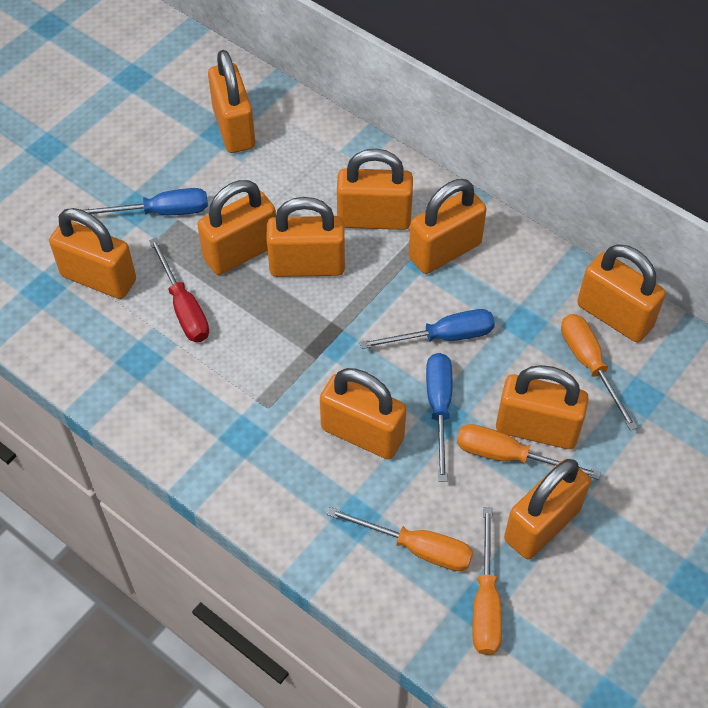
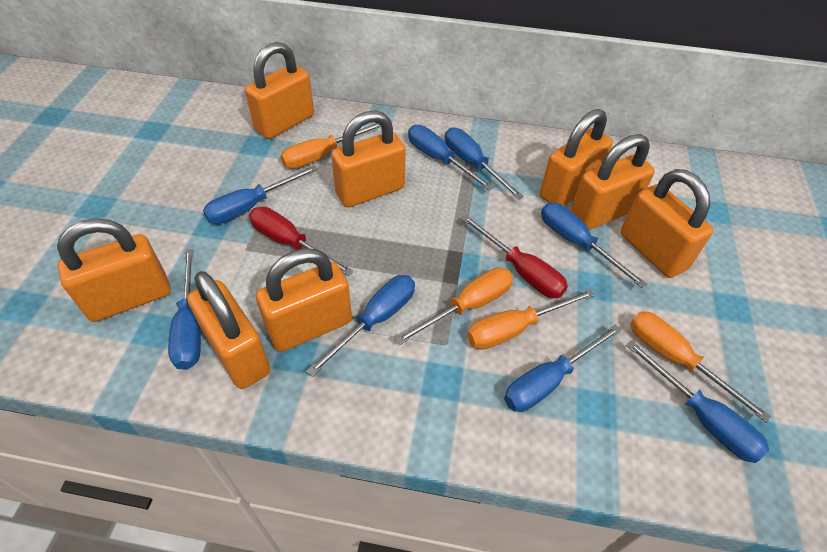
blue screwdriver: 3 -> 8
orange padlock: 10 -> 8
red screwdriver: 1 -> 2

